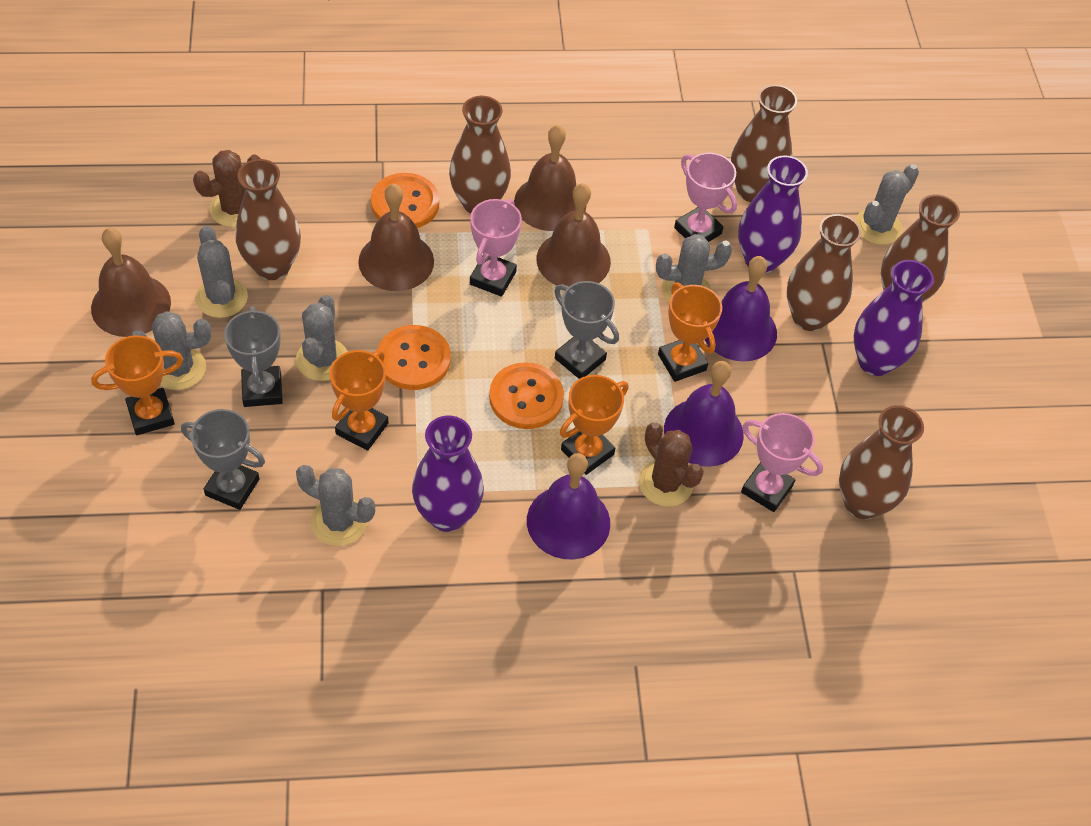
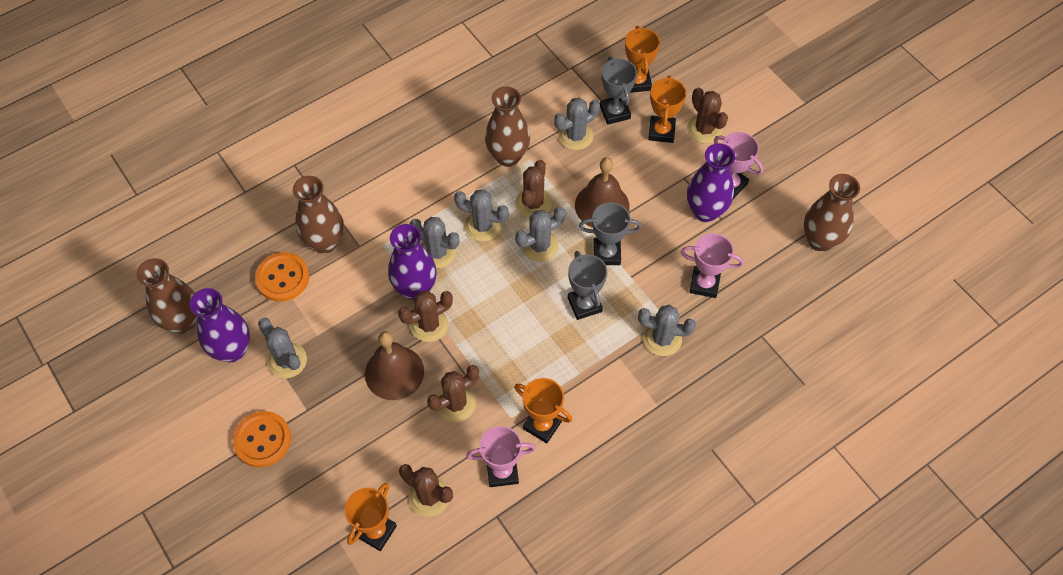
brown bell: 4 -> 2
brown cactus: 2 -> 5
brown vase: 6 -> 4
orange button: 3 -> 2
purple bell: 3 -> 0

